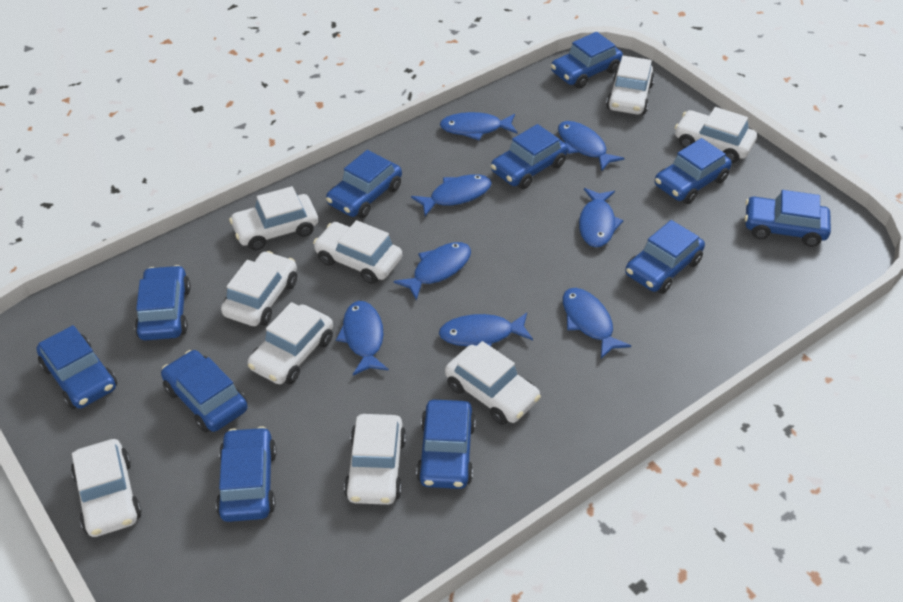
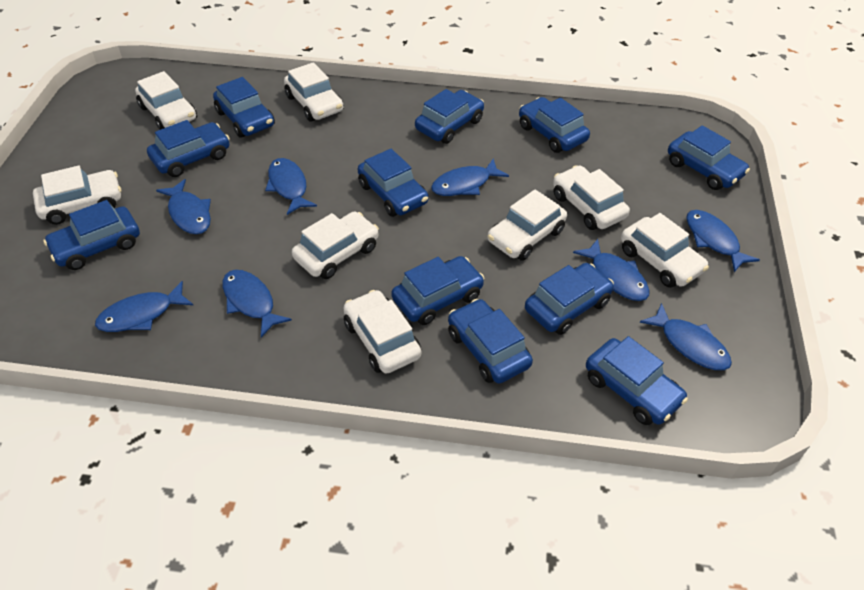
white car: 9 -> 8

